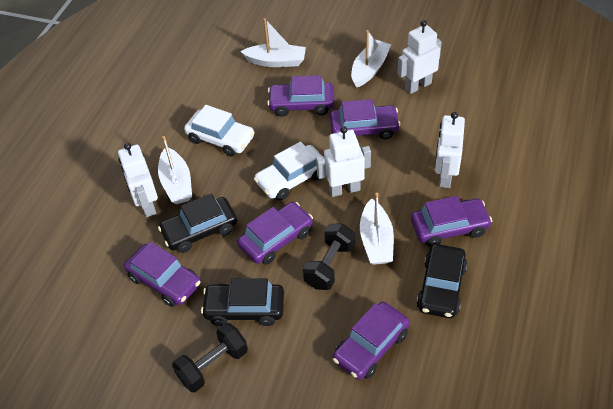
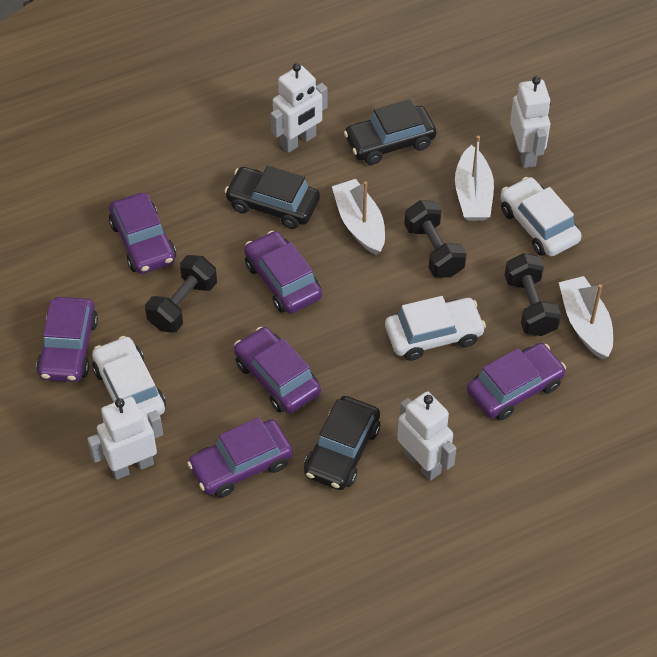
black dumbbell: 2 -> 3
white boat: 4 -> 3
white car: 2 -> 3

